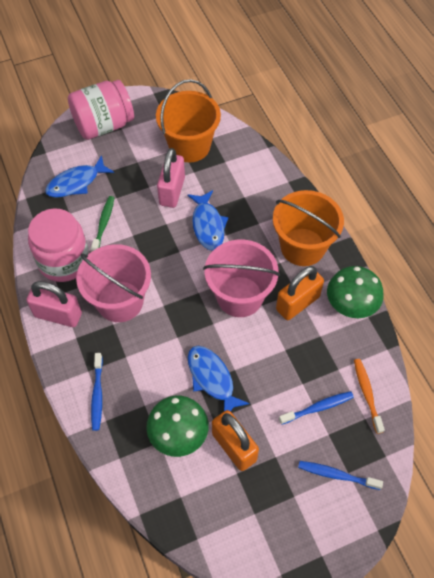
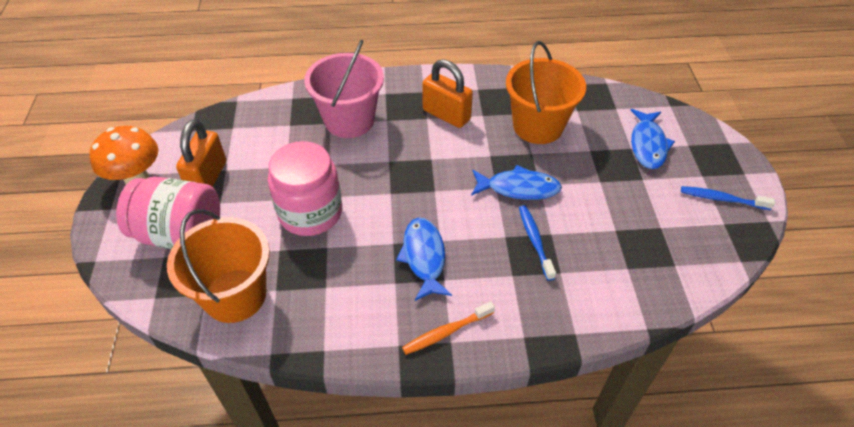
blue toothbrush: 3 -> 2
green mushroom: 2 -> 0
green toothbrush: 1 -> 0
orange mushroom: 0 -> 1
pink bucket: 2 -> 1
pink padlock: 2 -> 0

